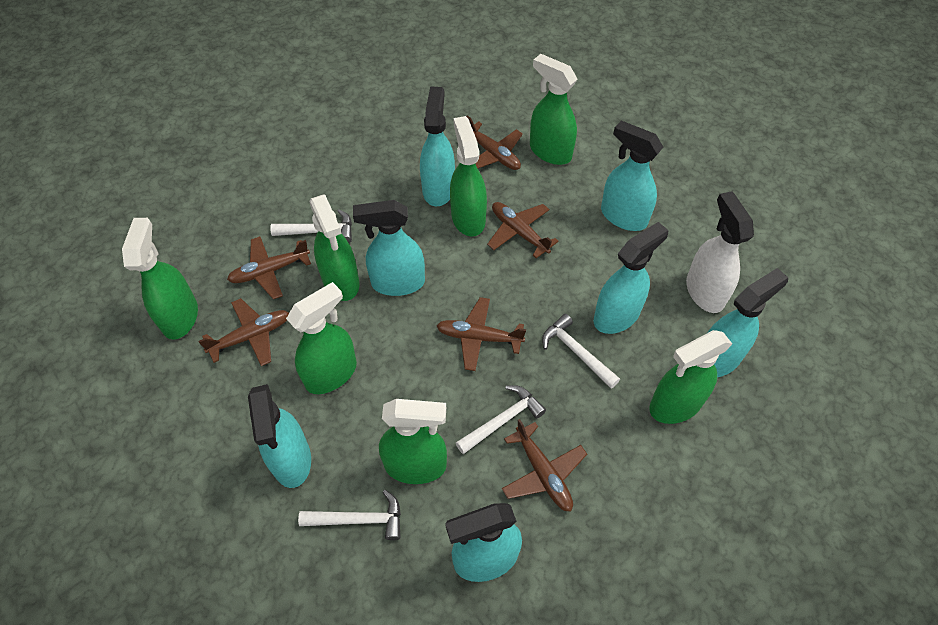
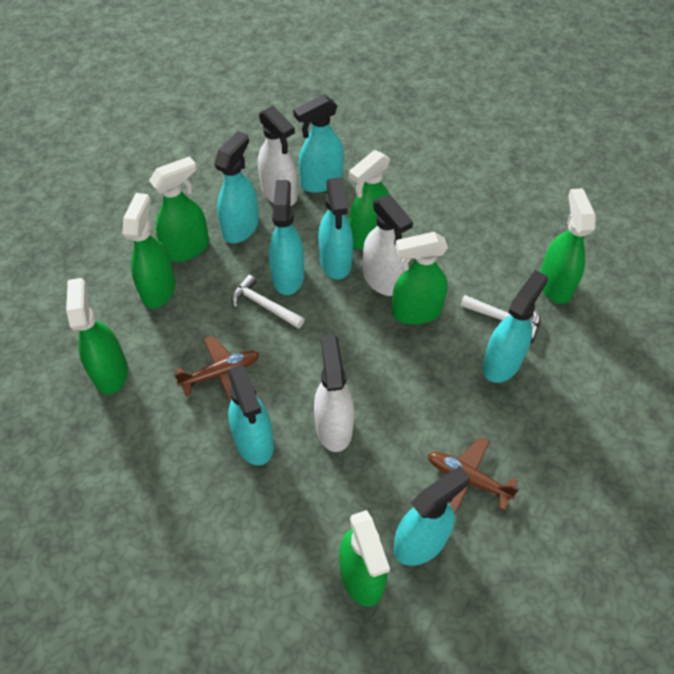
brown plane: 6 -> 2
white hammer: 4 -> 2
white spray bottle: 1 -> 3

